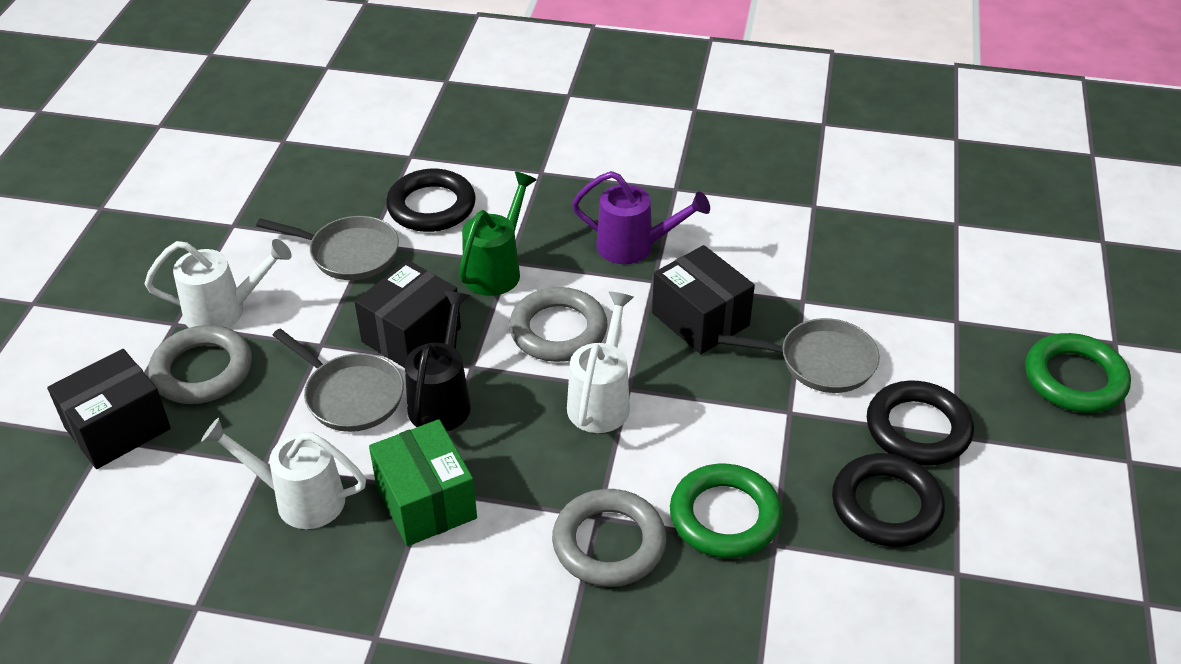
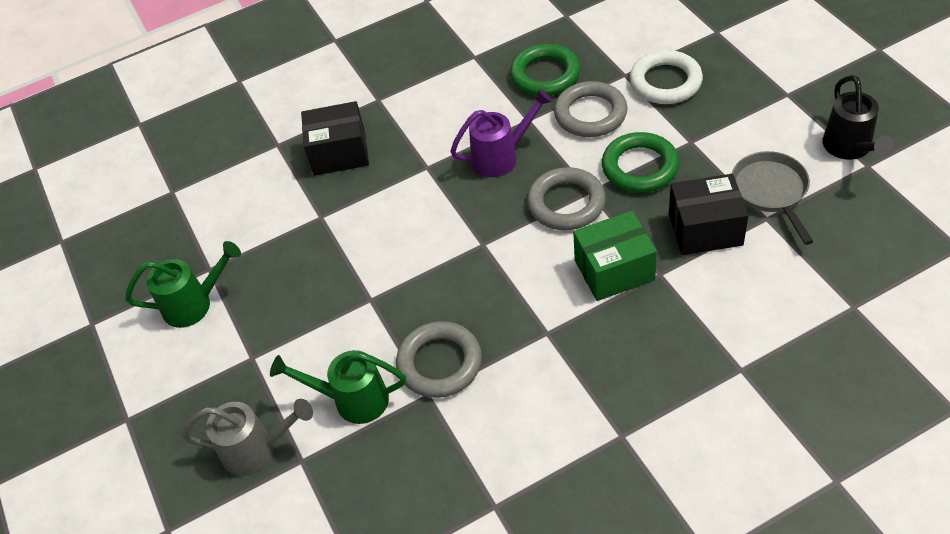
black box: 3 -> 2
black ring: 3 -> 0
green watering can: 1 -> 2
grey pan: 3 -> 1
grey watering can: 0 -> 1
white ring: 0 -> 1
white watering can: 3 -> 0

